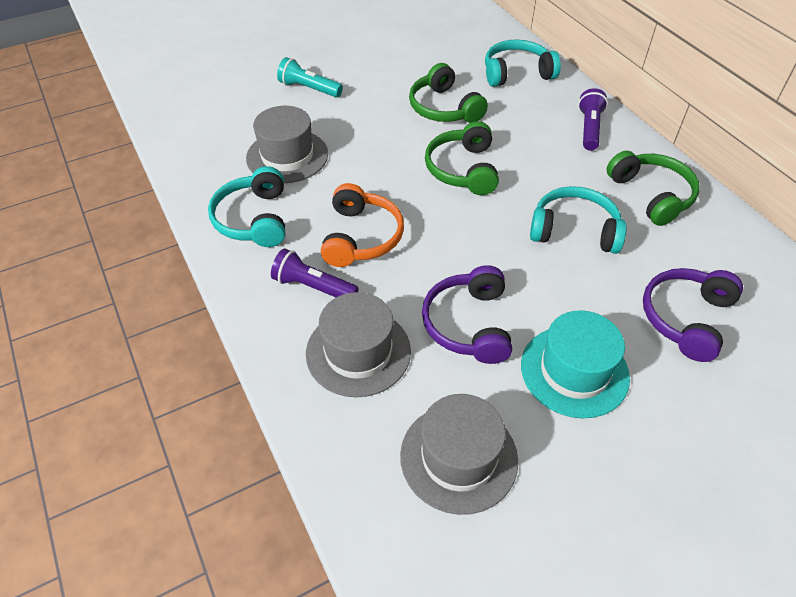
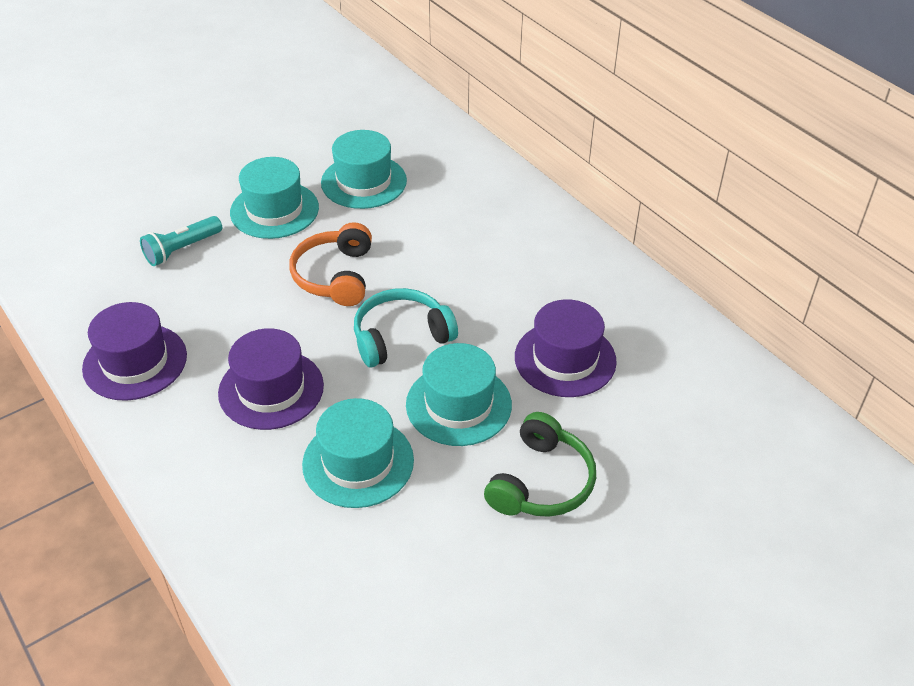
green headphones: 3 -> 1
grey hat: 3 -> 0
purple flashlight: 2 -> 0
purple hat: 0 -> 3
purple headphones: 2 -> 0
turquoise hat: 1 -> 4
turquoise headphones: 3 -> 1

